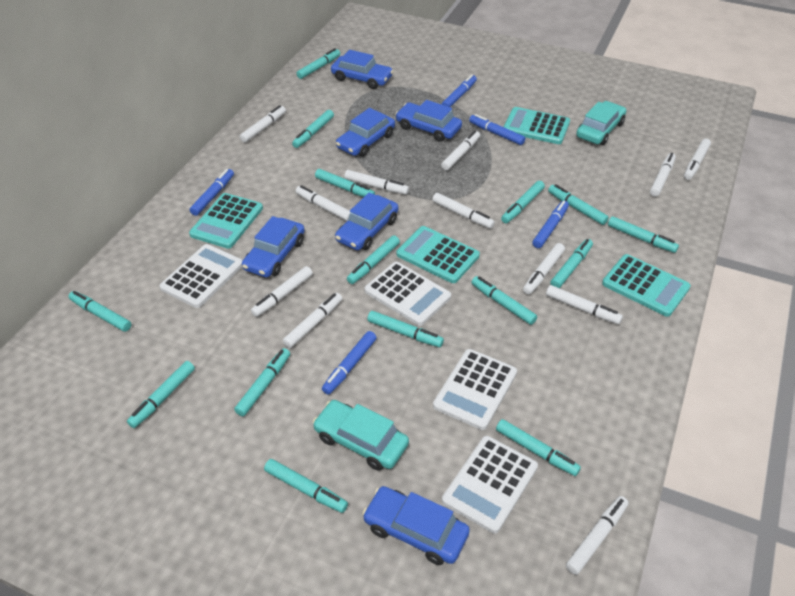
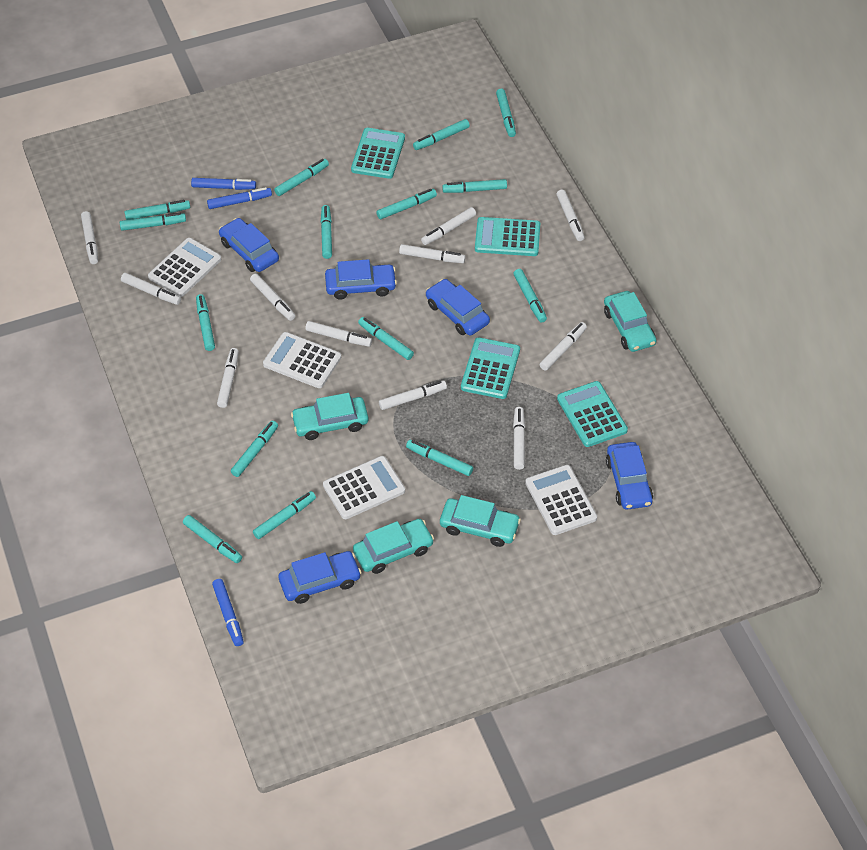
blue car: 6 -> 5
blue marker: 5 -> 3
turquoise car: 2 -> 4
white marker: 12 -> 11

